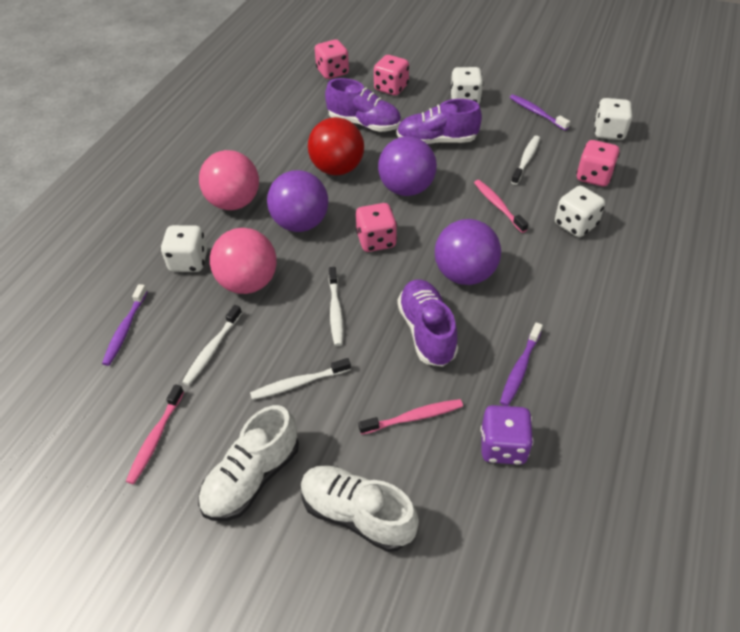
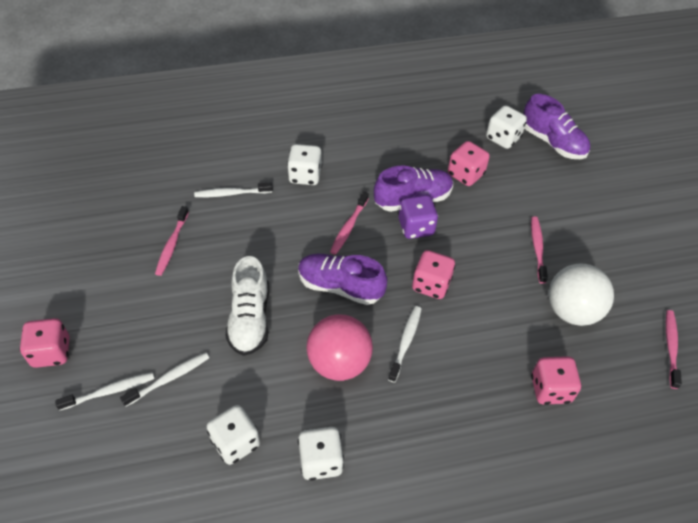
pink ball: 2 -> 1
pink toothbrush: 3 -> 4
purple ball: 3 -> 0
purple toothbrush: 3 -> 0
red ball: 1 -> 0
white ball: 0 -> 1
white shoe: 2 -> 1

